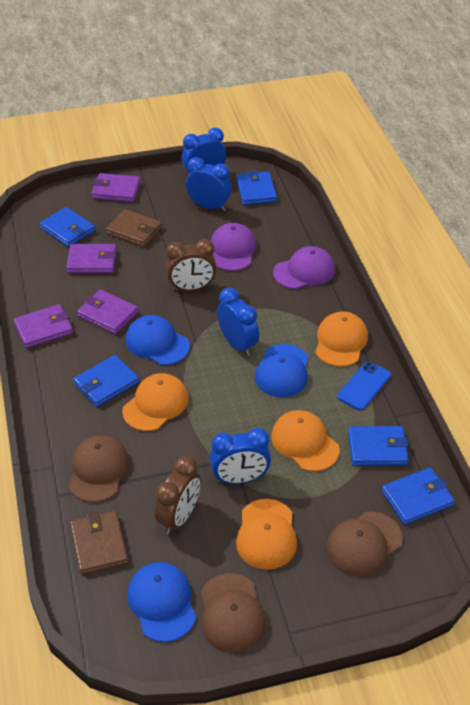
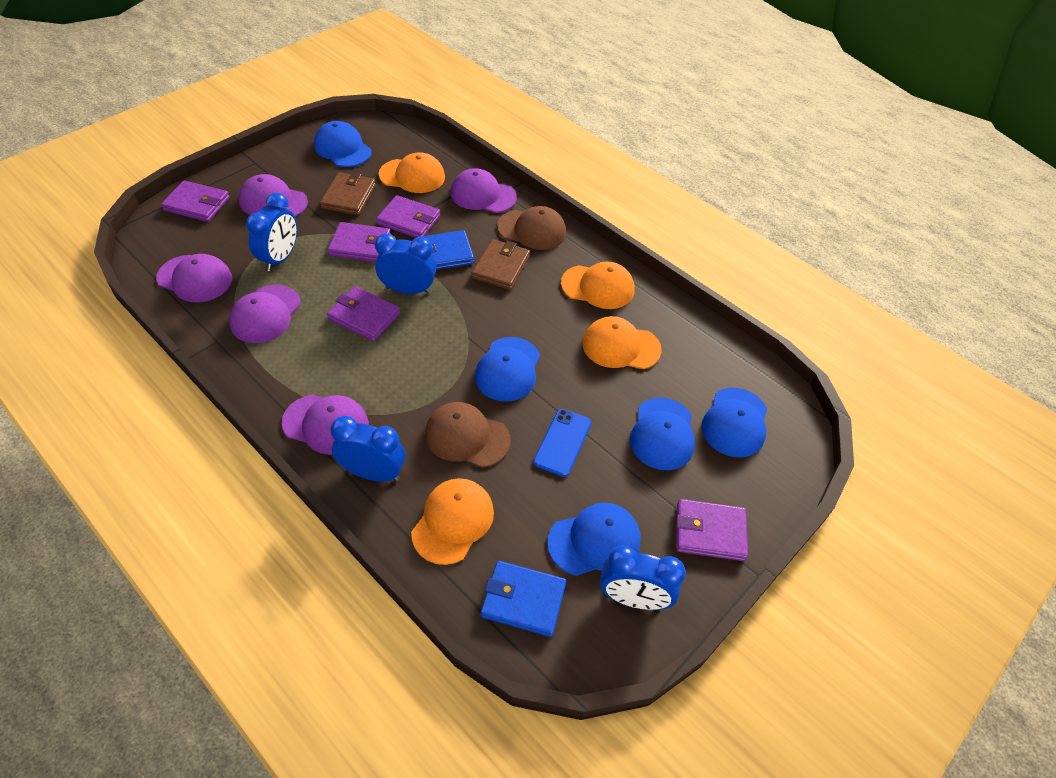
blue cap: 3 -> 5
blue wallet: 5 -> 2
brown cap: 3 -> 2
brown clock: 2 -> 0
purple cap: 2 -> 5
purple wallet: 4 -> 5

